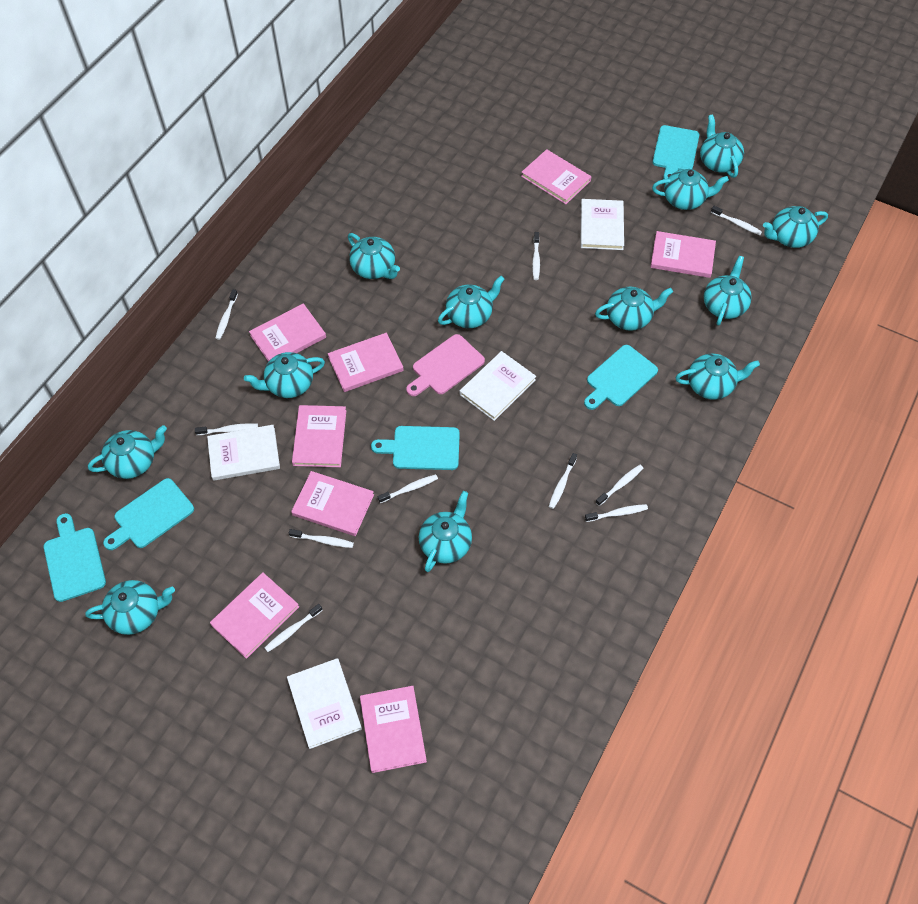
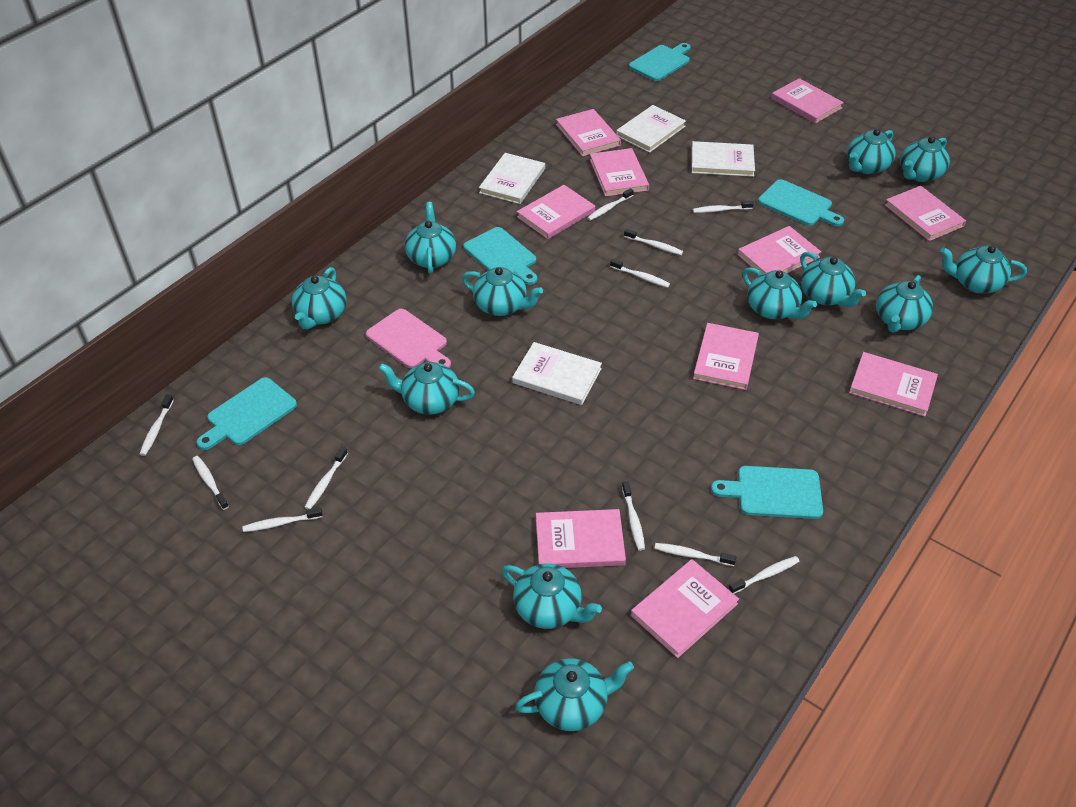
pink book: 8 -> 10
white toothbrush: 10 -> 11

